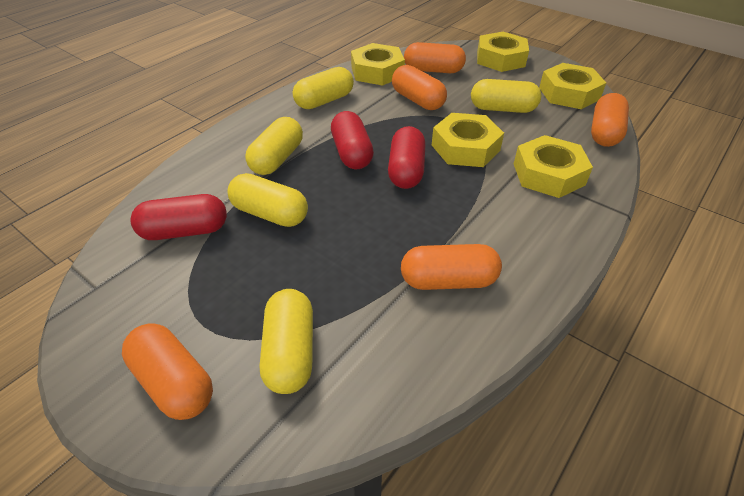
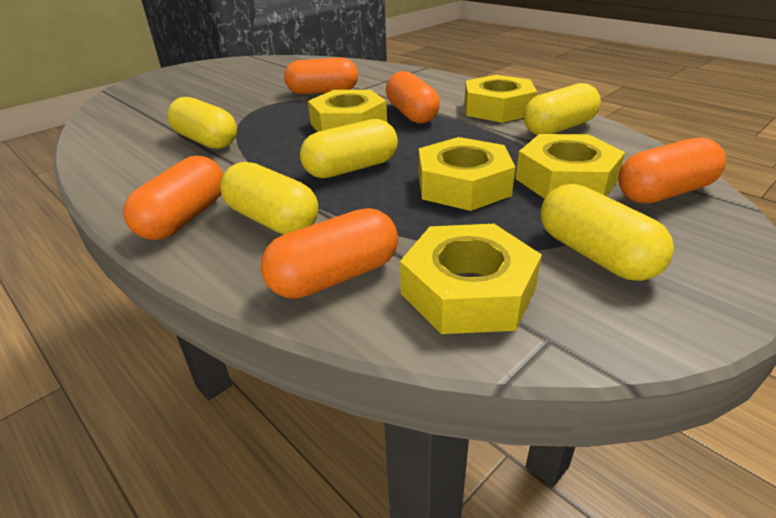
red capsule: 3 -> 0

